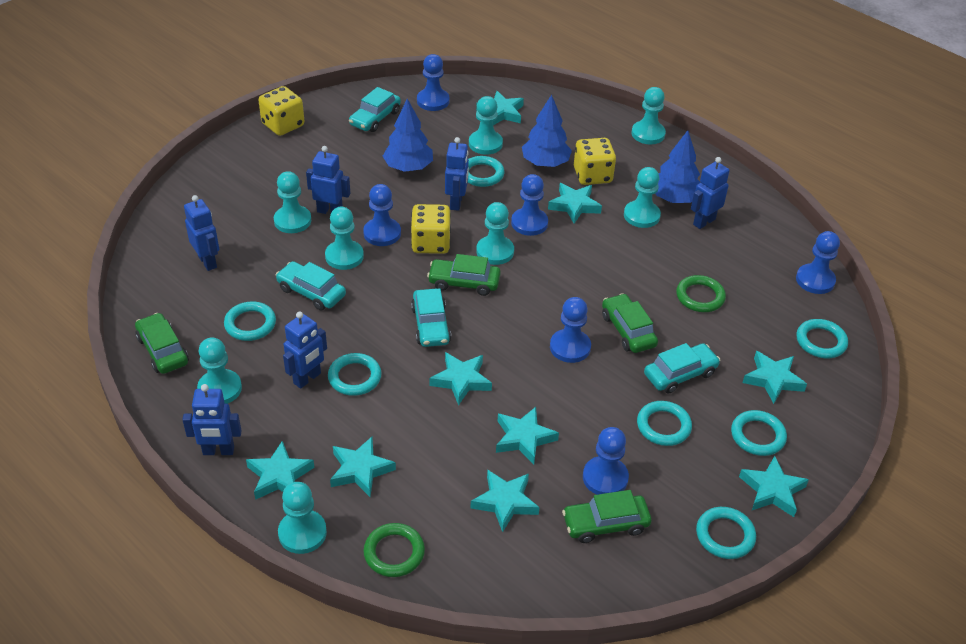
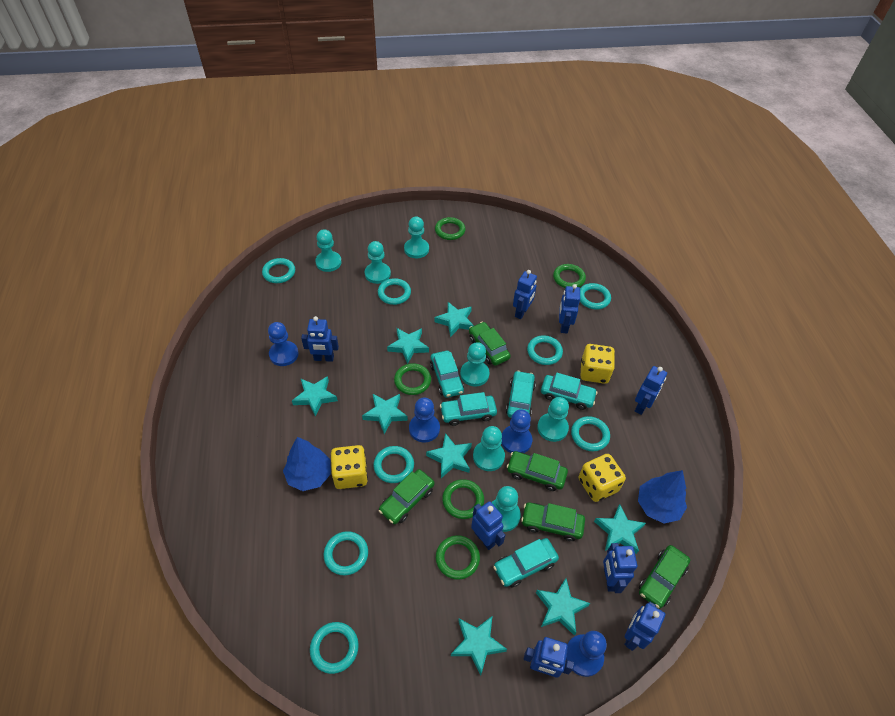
blue pawn: 6 -> 4
blue robot: 6 -> 8
blue tree: 3 -> 2
green car: 4 -> 5
green ring: 2 -> 5
turquoise car: 4 -> 5
turquoise pawn: 8 -> 7
turquoise ring: 7 -> 8
turquoise star: 9 -> 8

